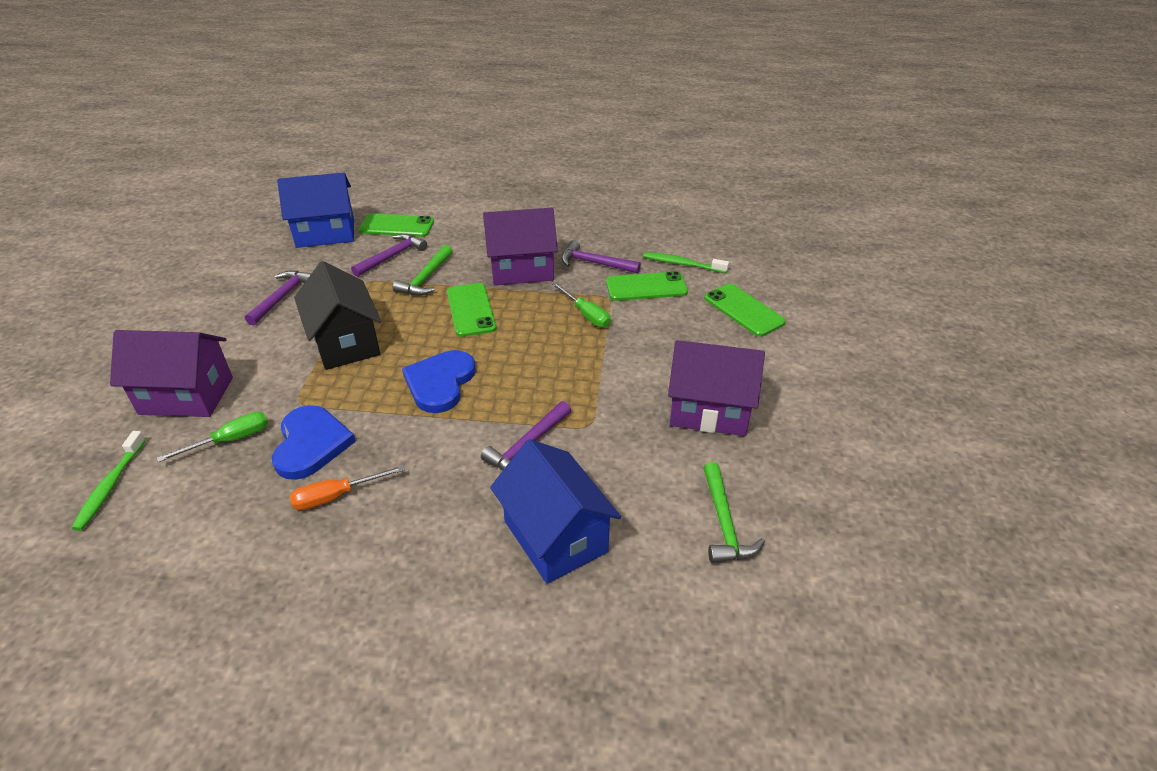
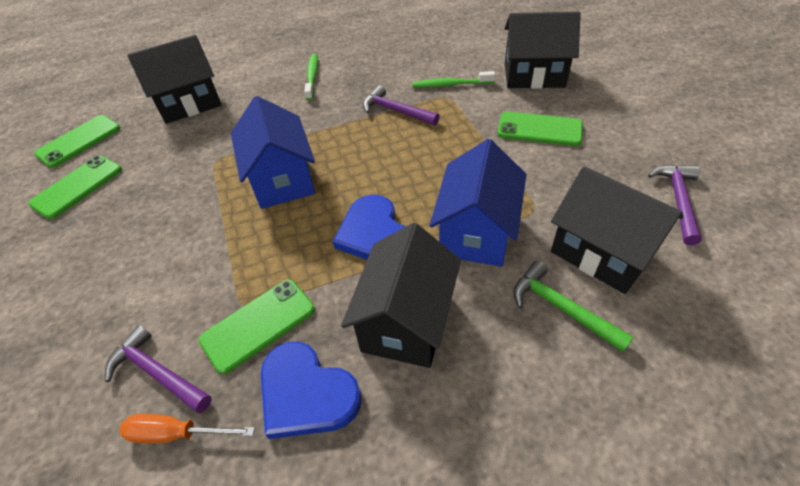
black house: 1 -> 4
green hammer: 2 -> 1
green screwdriver: 2 -> 0
purple hammer: 4 -> 3
purple house: 3 -> 0

